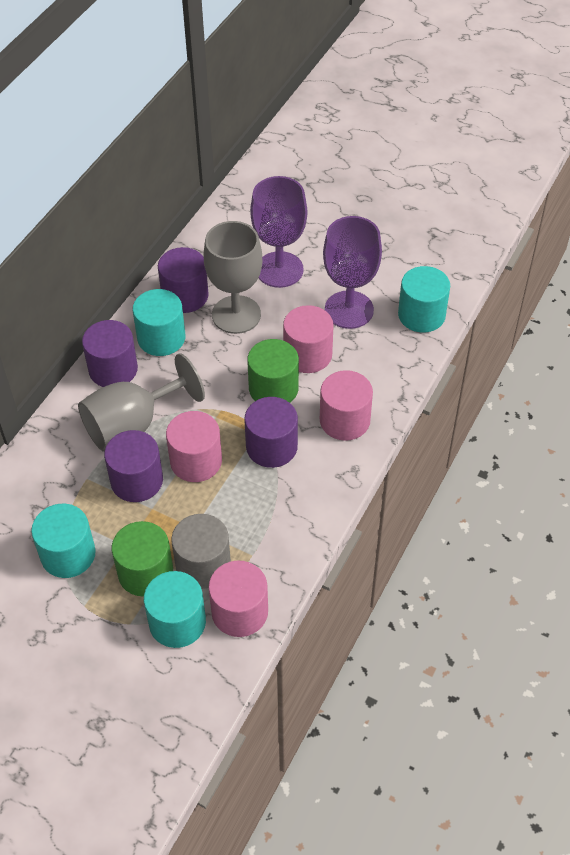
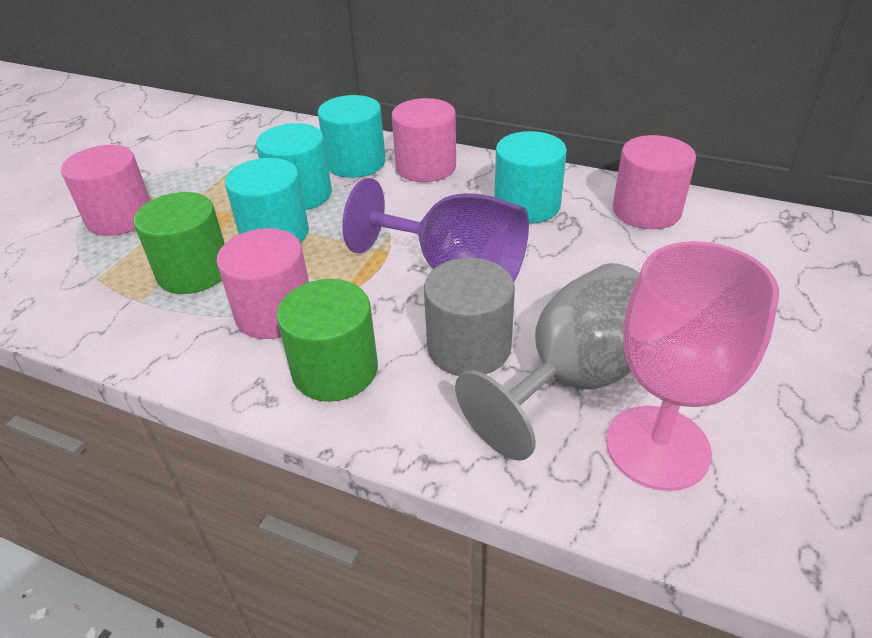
grey goblet: 2 -> 1
pink goblet: 0 -> 1
purple cylinder: 4 -> 0
purple goblet: 2 -> 1

